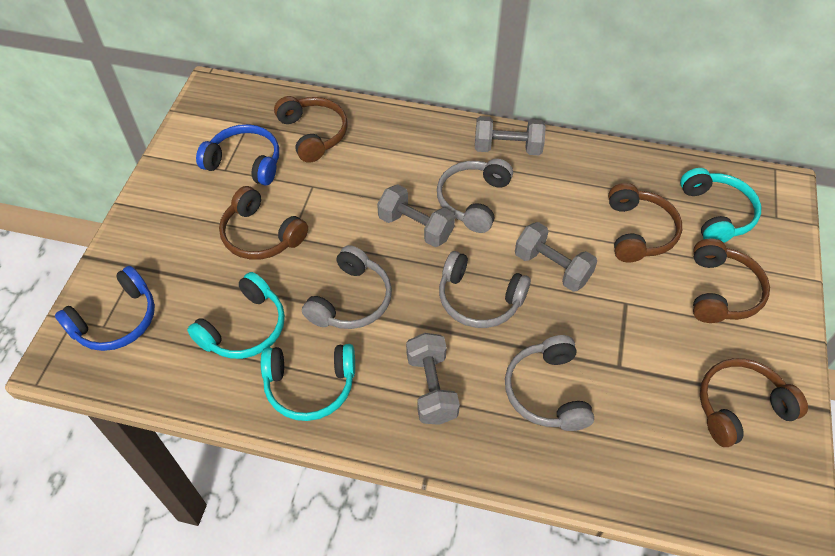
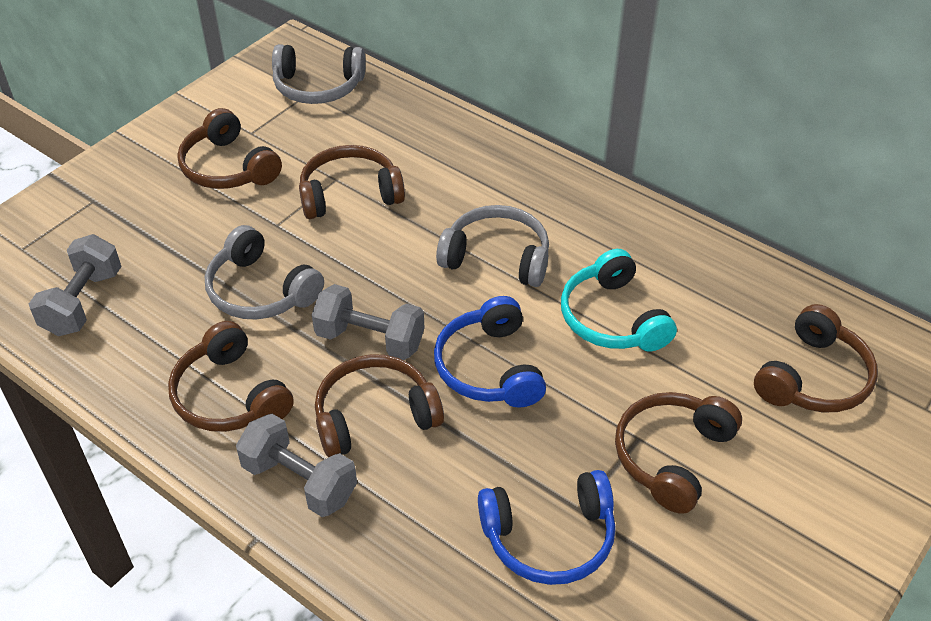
brown headphones: 5 -> 6
grey dumbbell: 4 -> 3
grey headphones: 4 -> 3
turquoise headphones: 3 -> 1

